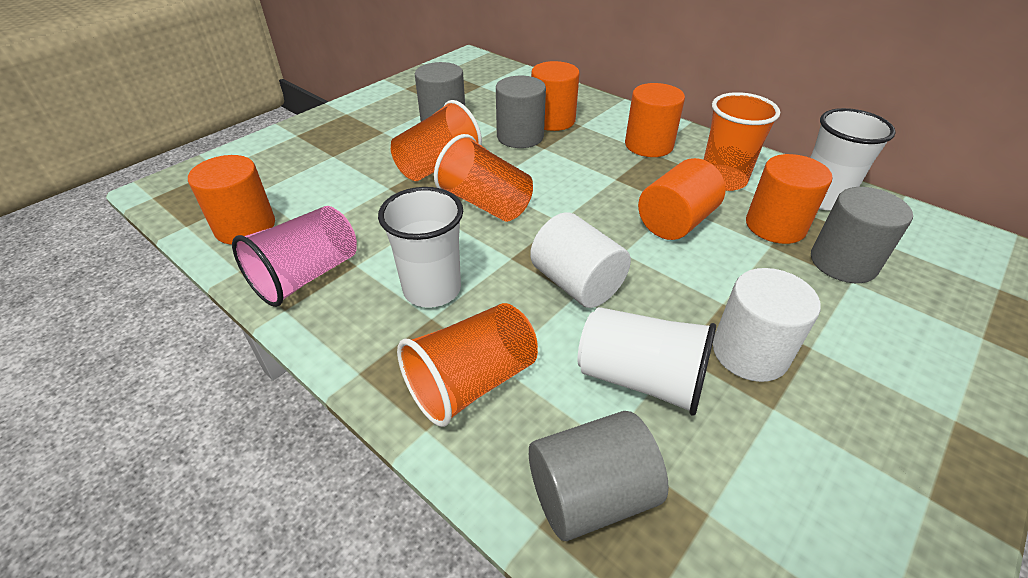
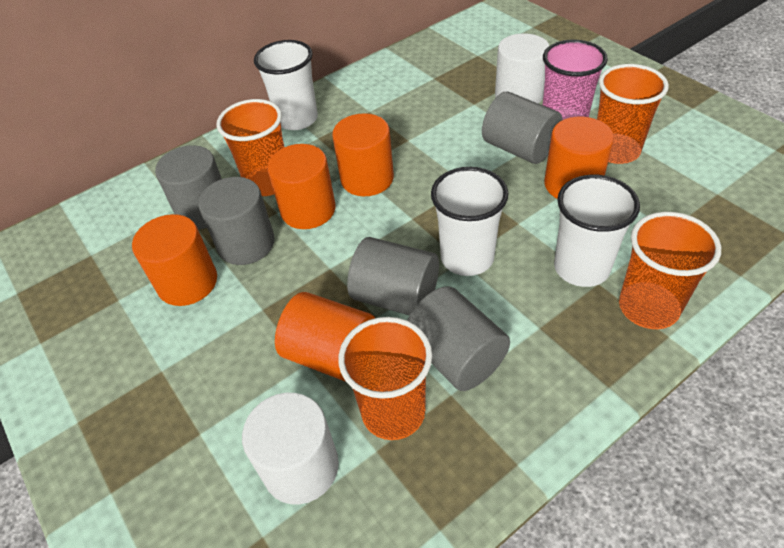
grey cylinder: 4 -> 5

